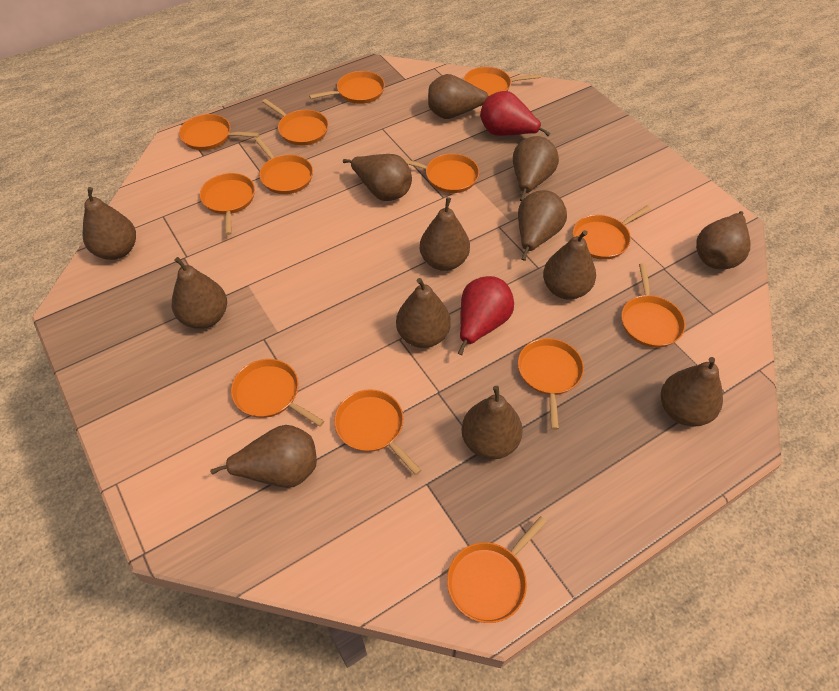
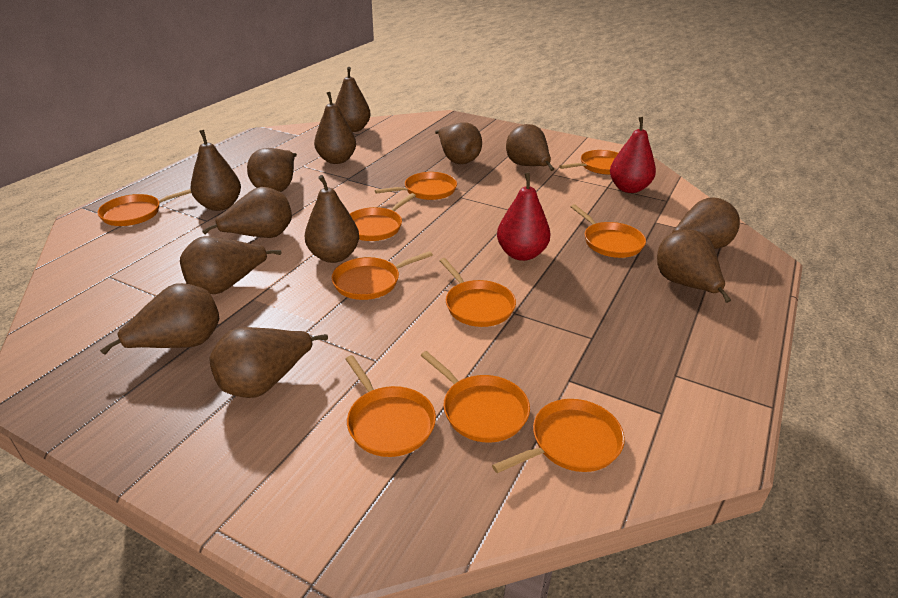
orange pan: 13 -> 10

